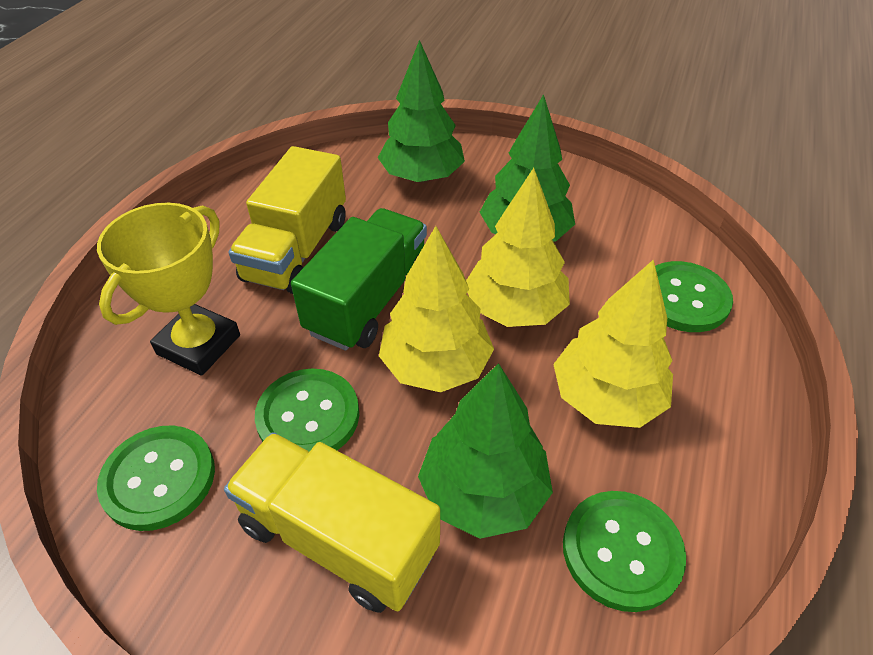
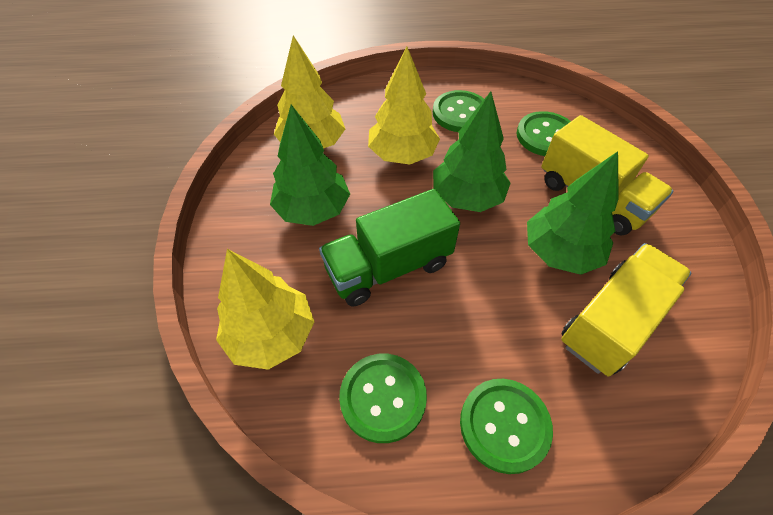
yellow trophy: 1 -> 0

